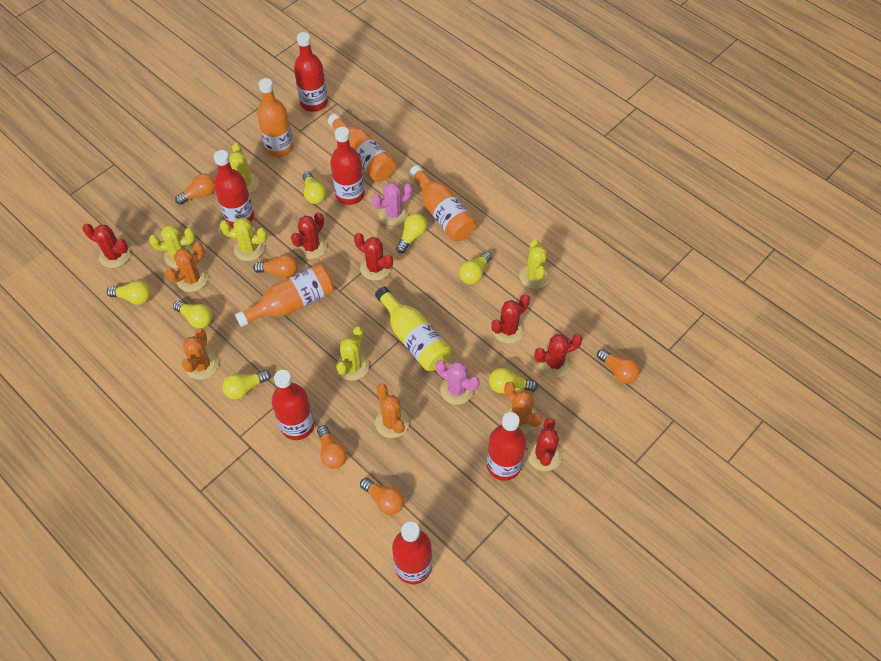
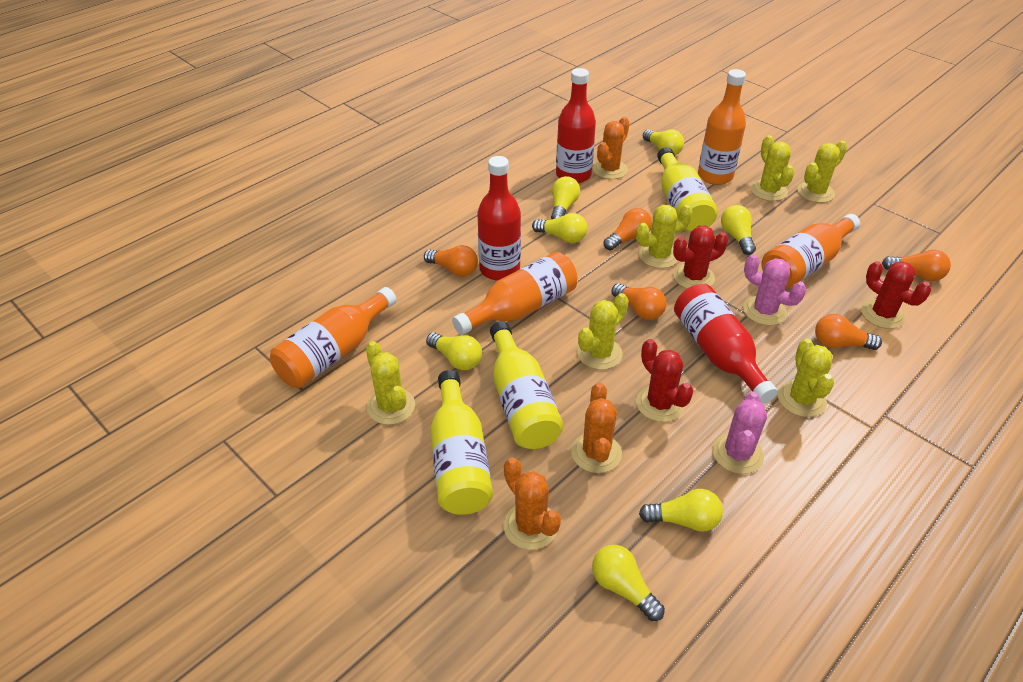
orange cactus: 4 -> 3
red bottle: 6 -> 3
red cactus: 6 -> 3
yellow bottle: 1 -> 3
yellow cactus: 5 -> 6

